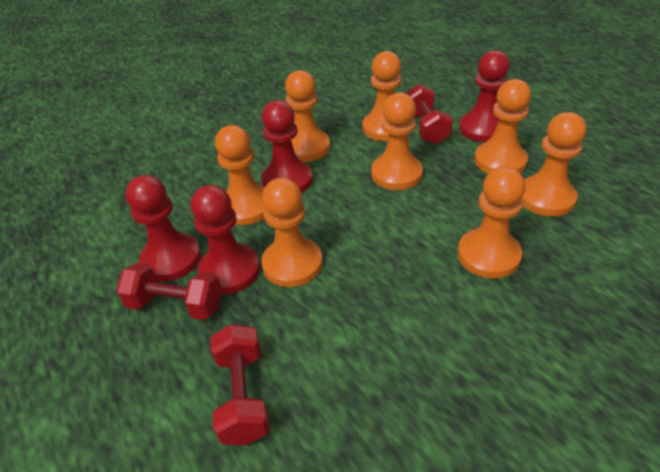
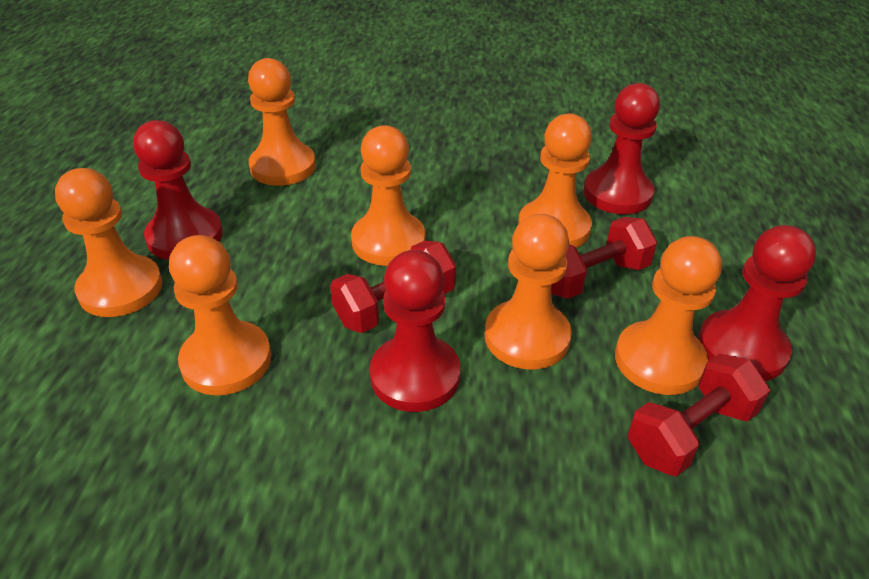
orange pawn: 8 -> 7

